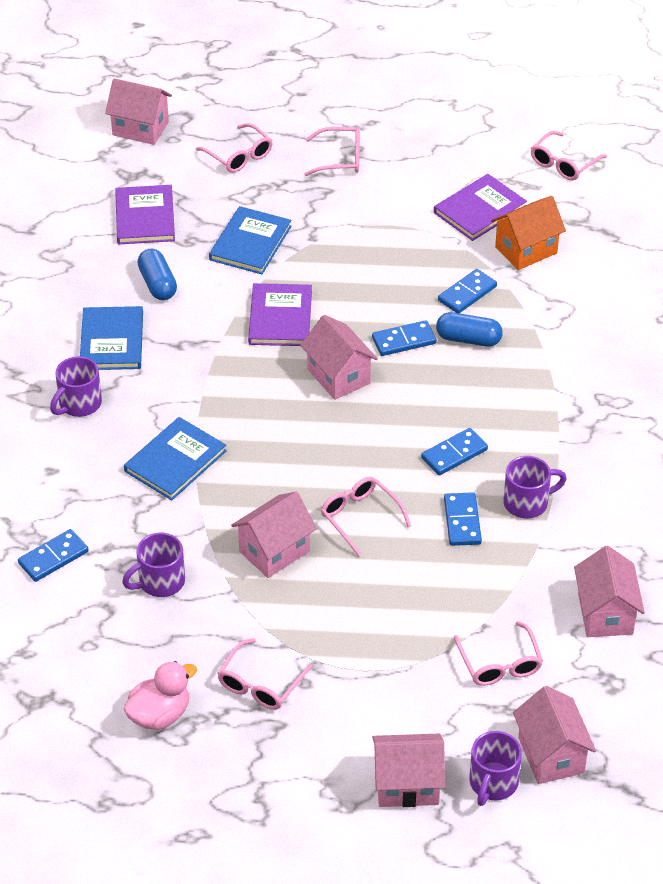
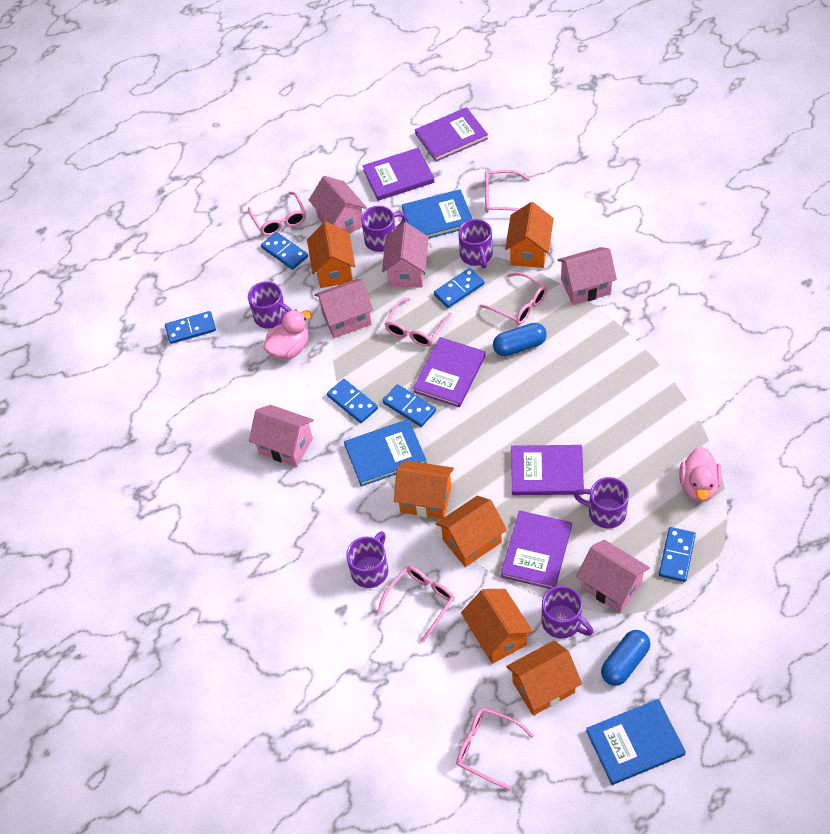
blue domino: 5 -> 6
orange house: 1 -> 6
pink duck: 1 -> 2
purple book: 3 -> 5
purple mug: 4 -> 6

